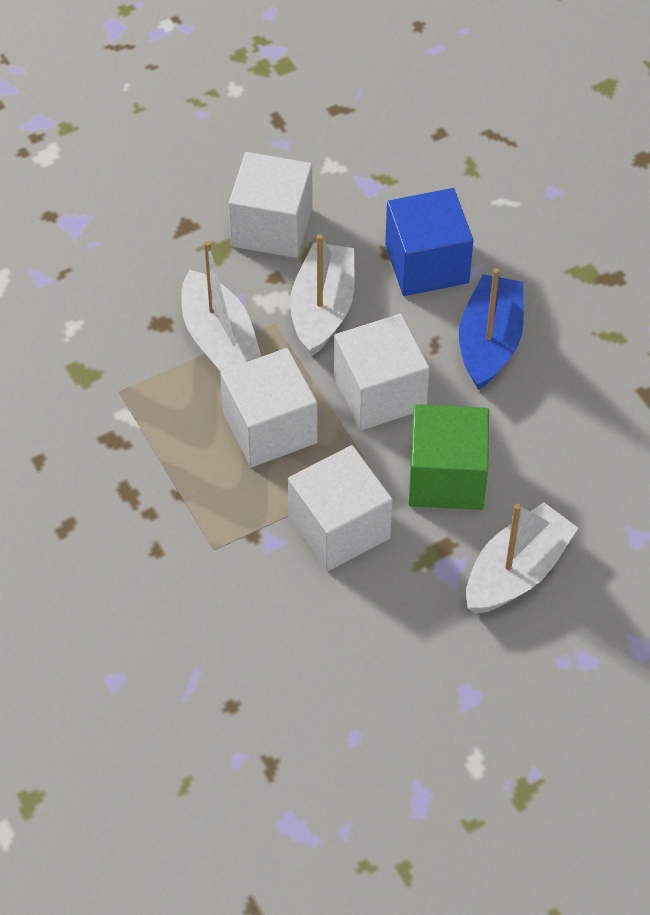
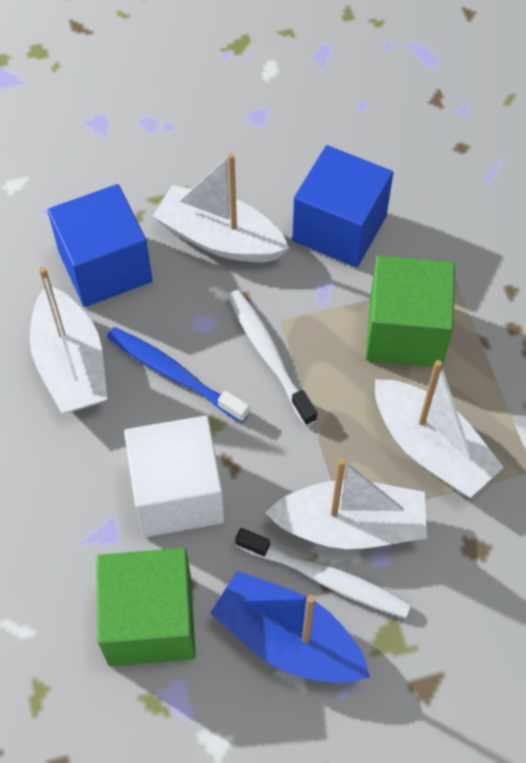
blue cube: 1 -> 2
blue toothbrush: 0 -> 1
green cube: 1 -> 2
white boat: 3 -> 4
white cube: 4 -> 1
white toothbrush: 0 -> 2

